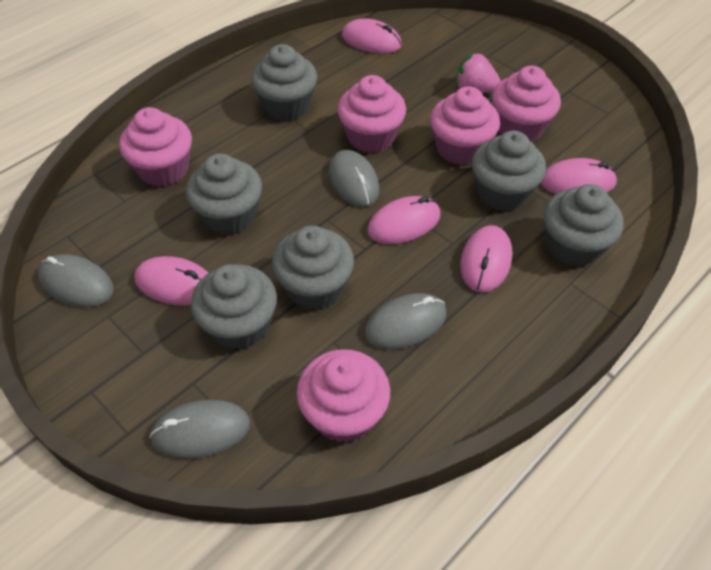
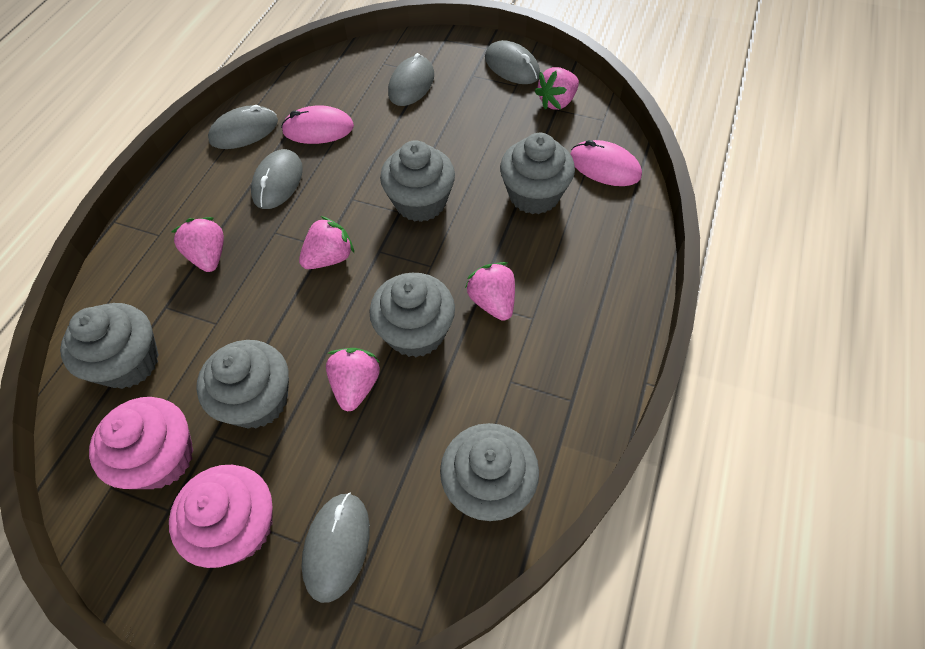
grey mouse: 4 -> 5
pink cupcake: 5 -> 2
pink mouse: 5 -> 2
pink strawberry: 1 -> 5

